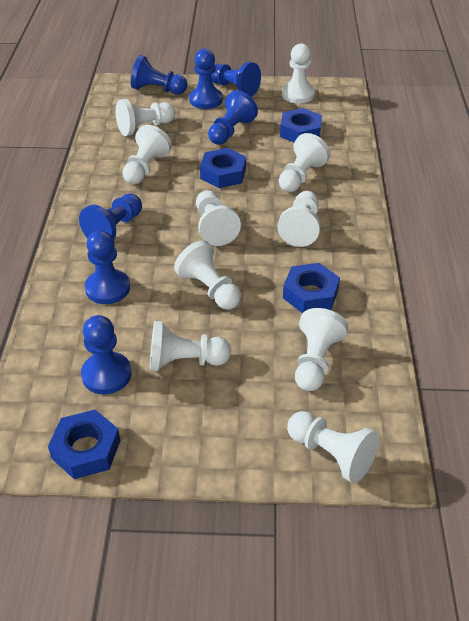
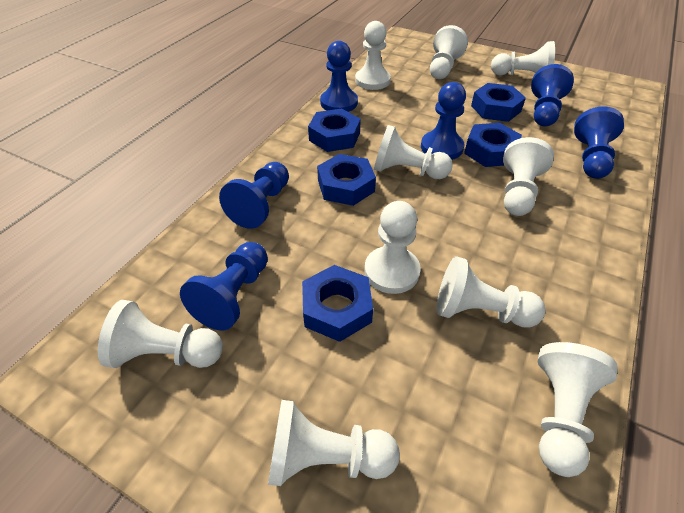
blue nut: 4 -> 5
blue pawn: 7 -> 6

